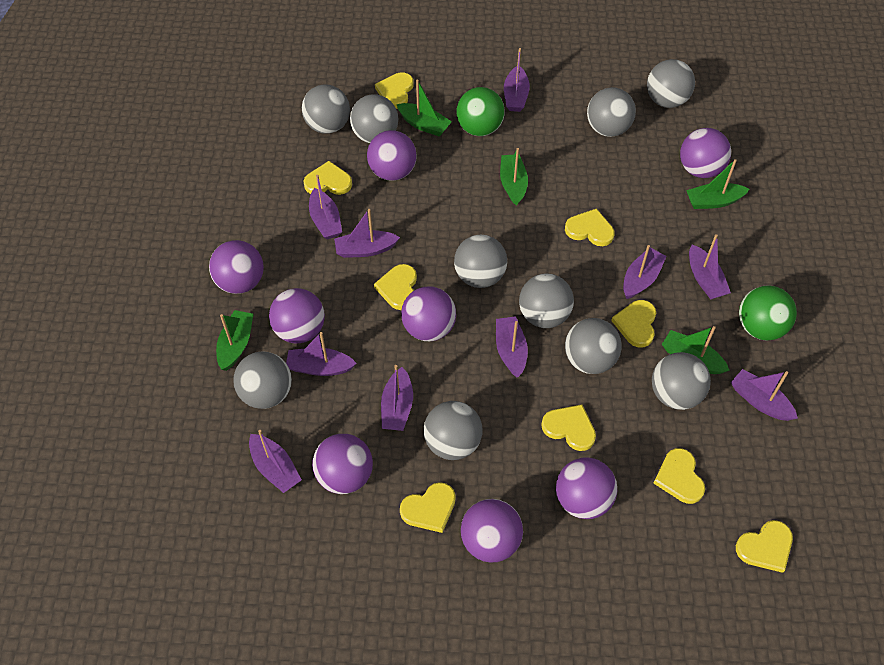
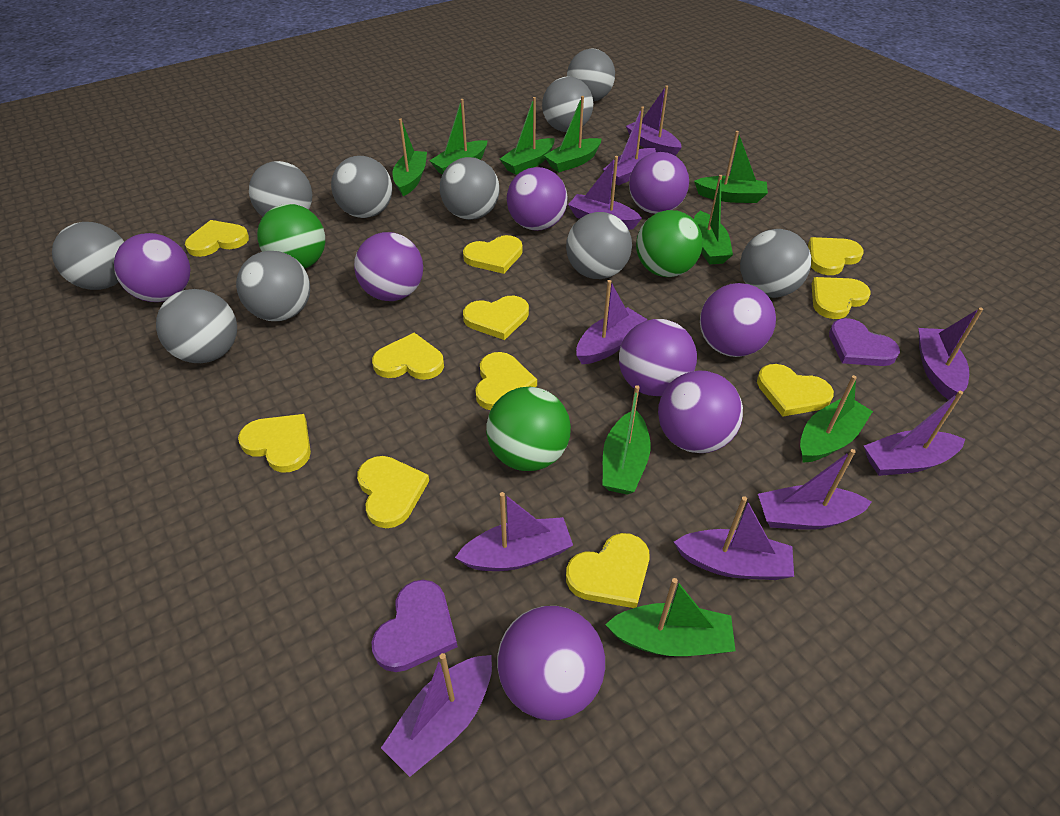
green ball: 2 -> 3
green boat: 5 -> 9
purple heart: 0 -> 2
yellow heart: 9 -> 11

